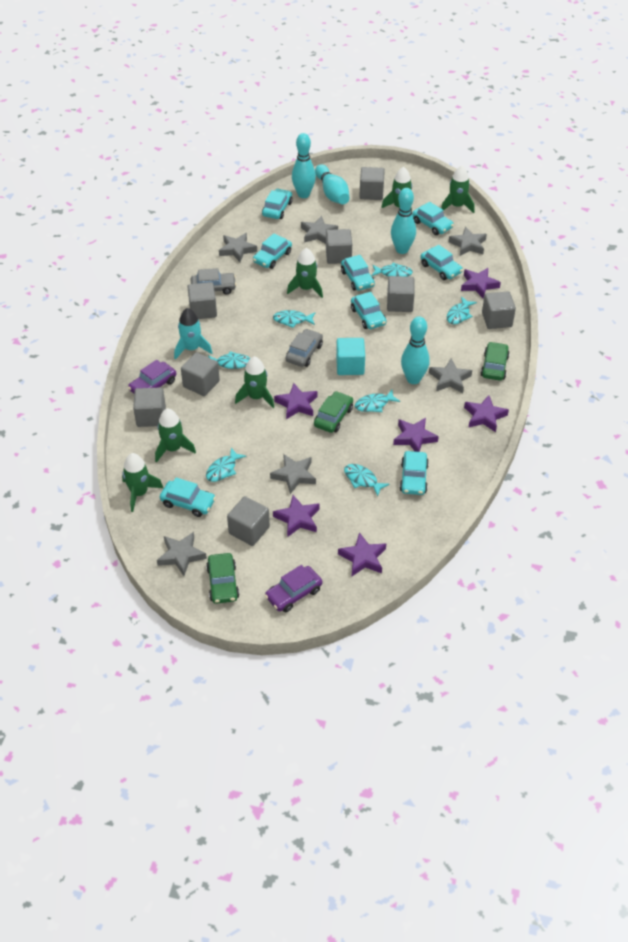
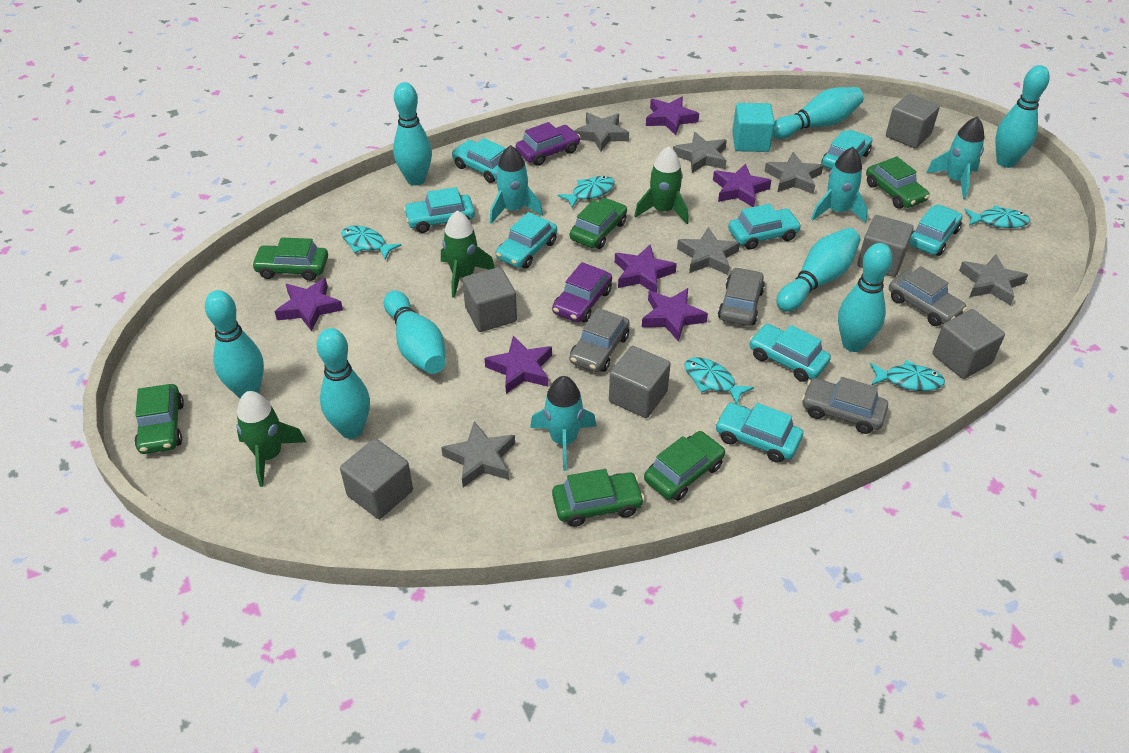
green car: 3 -> 6
green rocket: 6 -> 3
grey car: 2 -> 4
grey cube: 8 -> 6
turquoise bowling pin: 4 -> 8
turquoise fish: 7 -> 5
turquoise rocket: 1 -> 4

